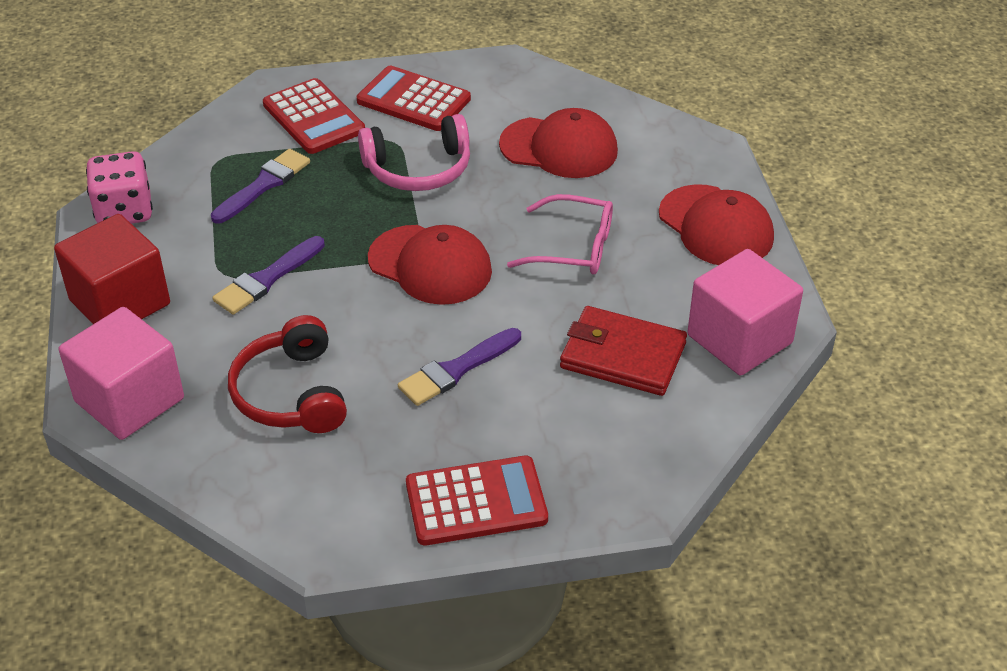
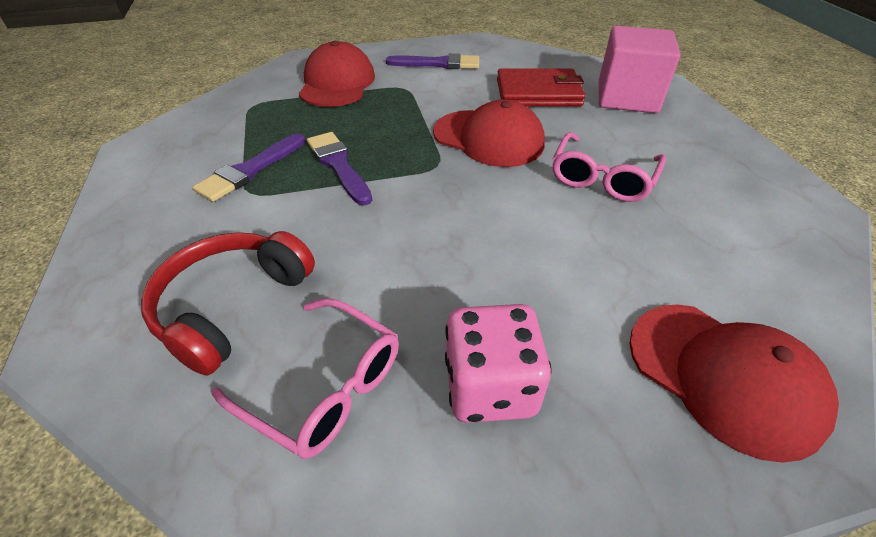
pink cube: 2 -> 1
pink glasses: 1 -> 2
pink headphones: 1 -> 0
red calculator: 3 -> 0
red cube: 1 -> 0

